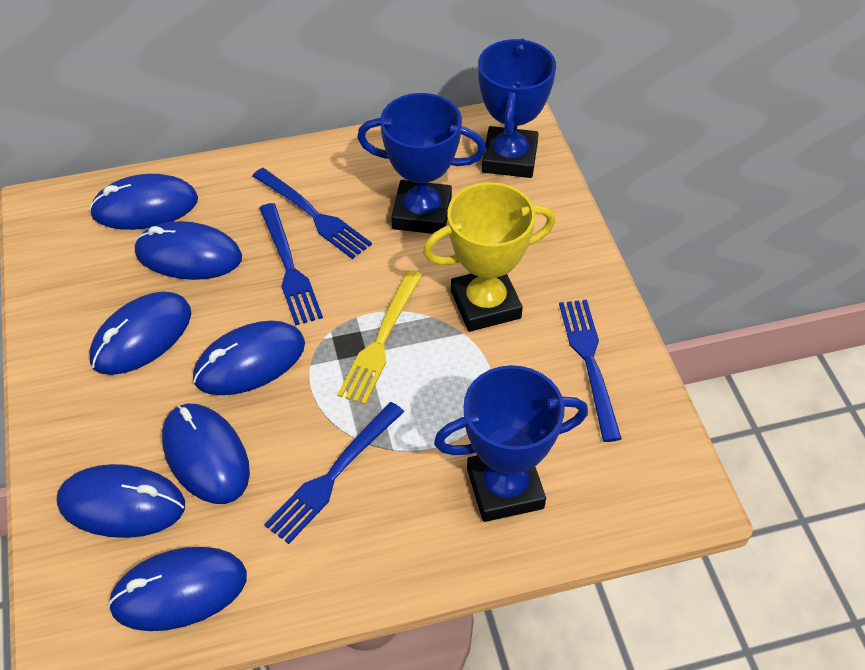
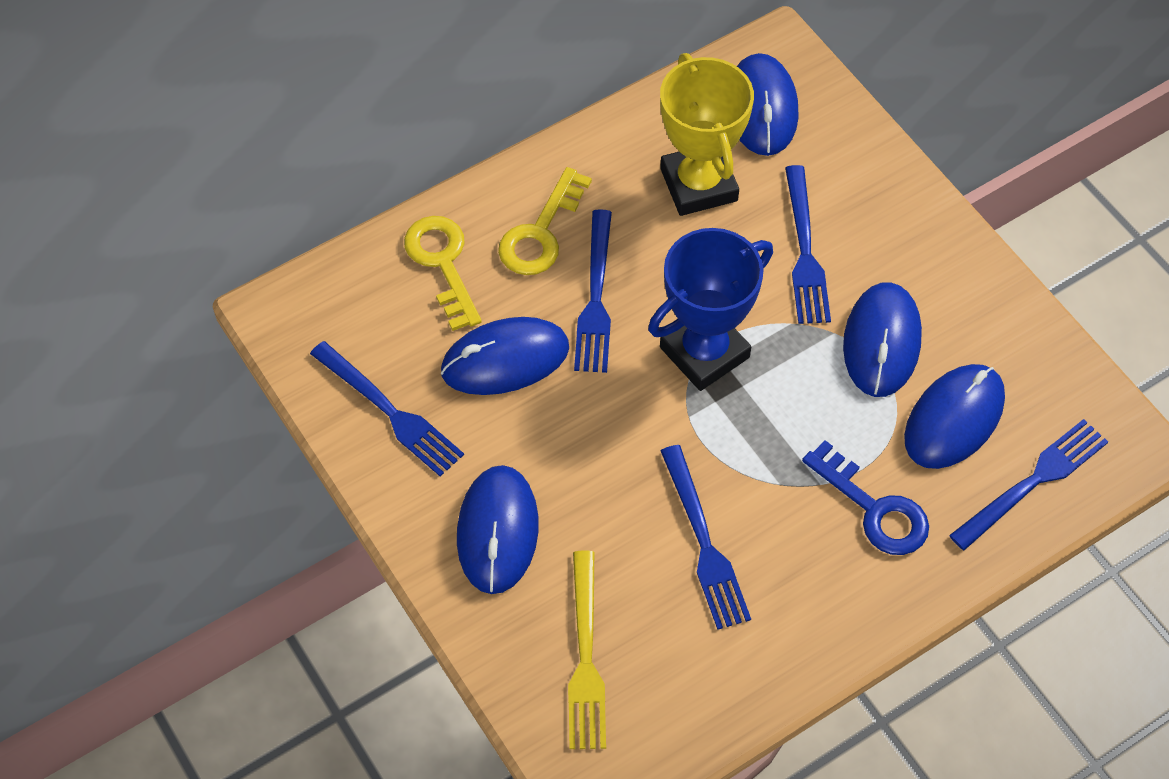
blue fork: 4 -> 5
blue key: 0 -> 1
blue mouse: 7 -> 5
blue trophy: 3 -> 1
yellow key: 0 -> 2

